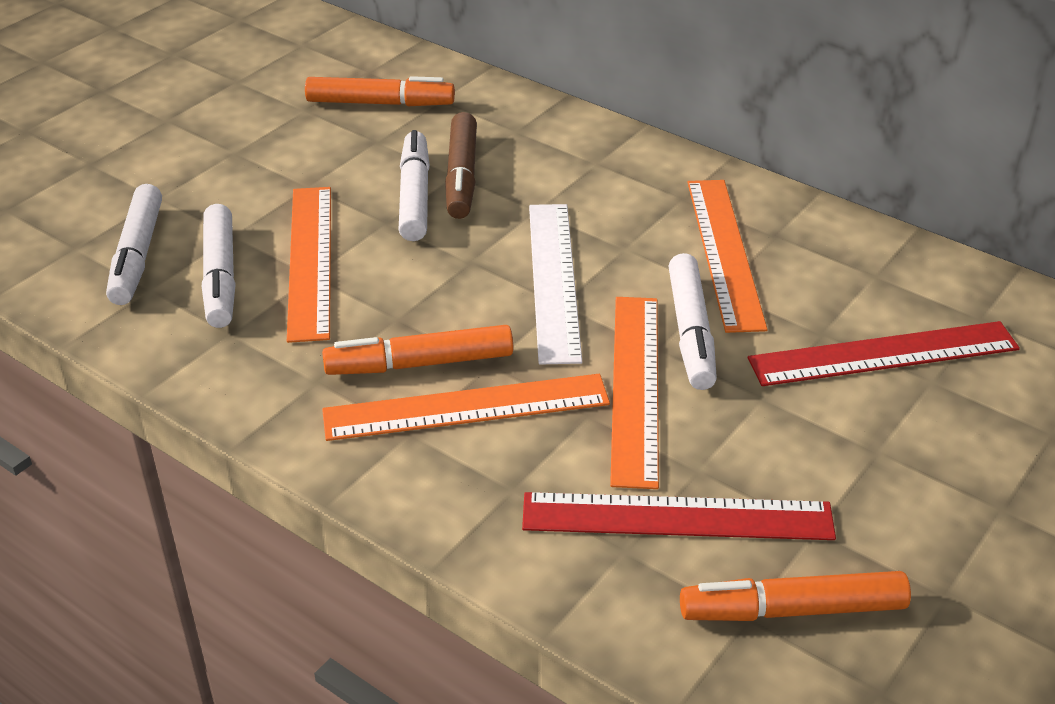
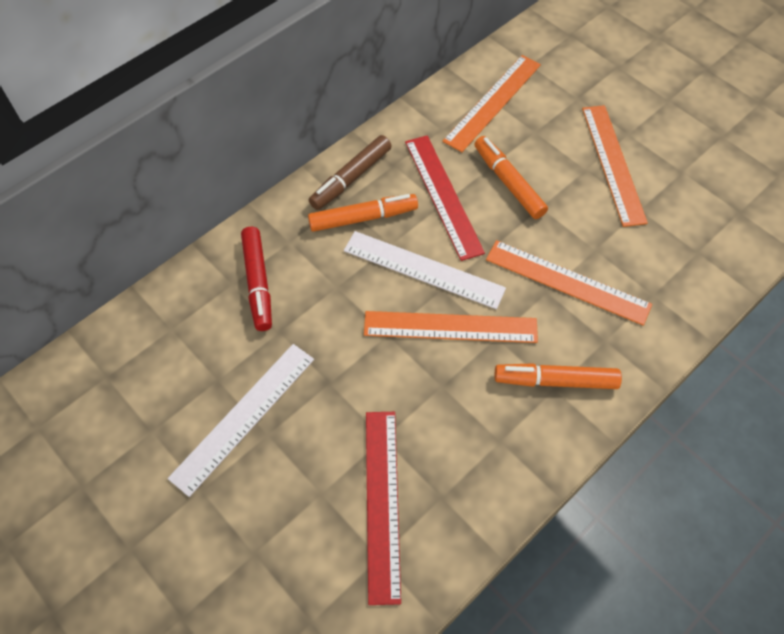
red marker: 0 -> 1
white marker: 4 -> 0
white ruler: 1 -> 2

